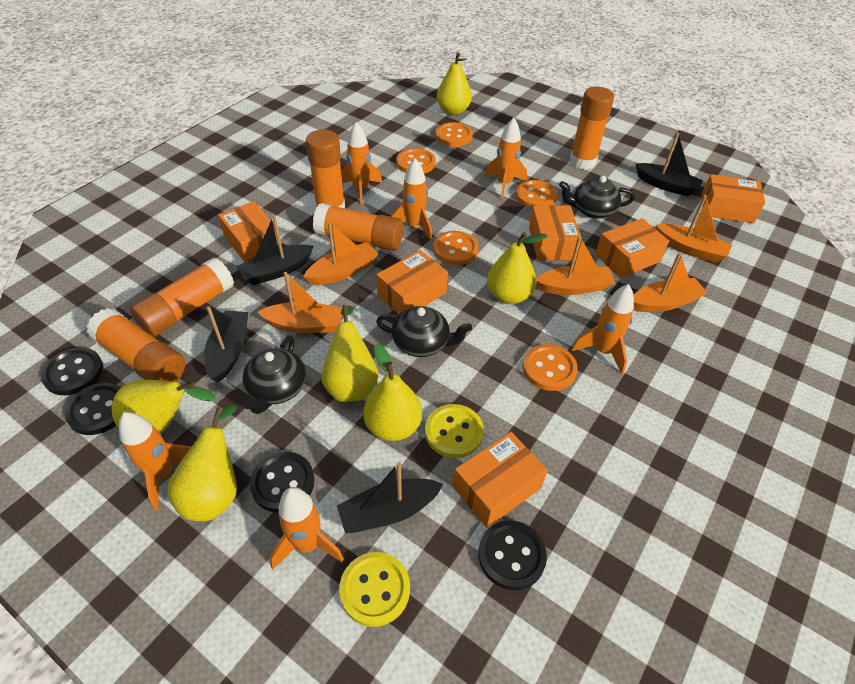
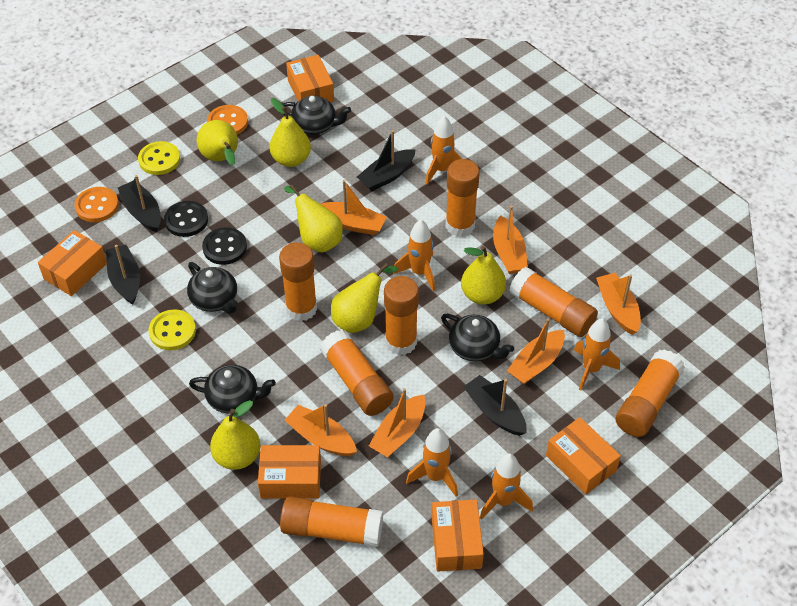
black button: 4 -> 2
black teapot: 3 -> 4
orange boat: 5 -> 6
orange box: 6 -> 5
orange button: 5 -> 2
orange glue stick: 5 -> 7
orange rocket: 6 -> 5

